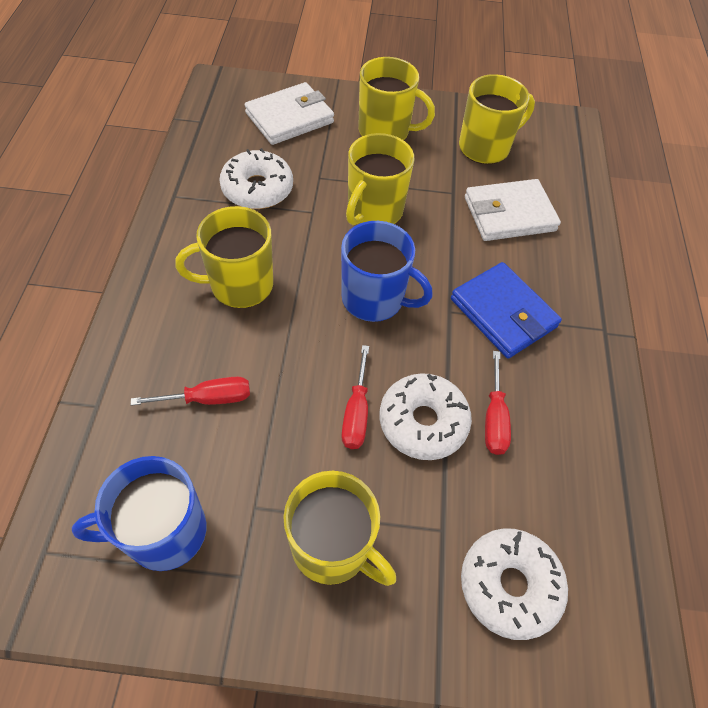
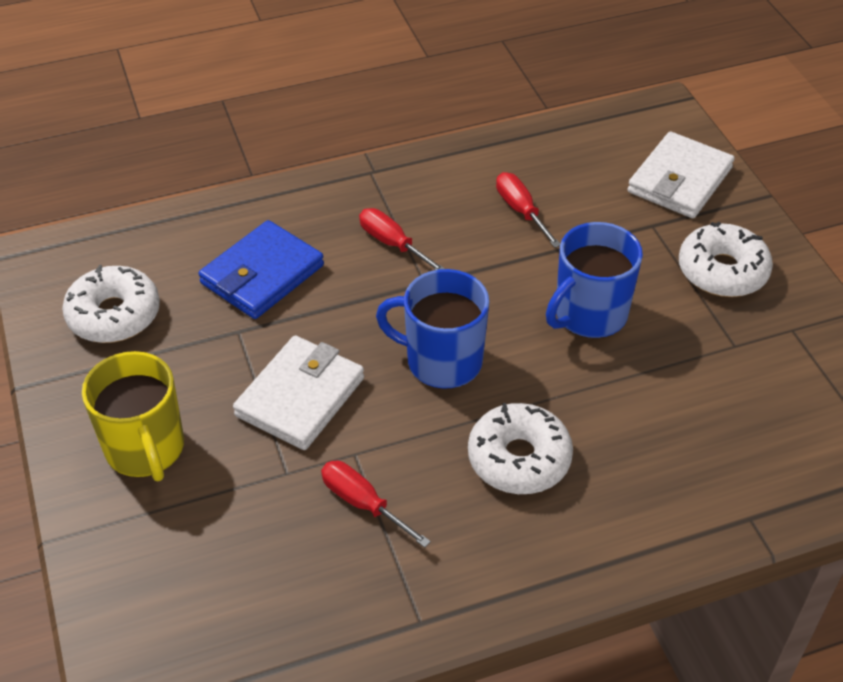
yellow mug: 5 -> 1

